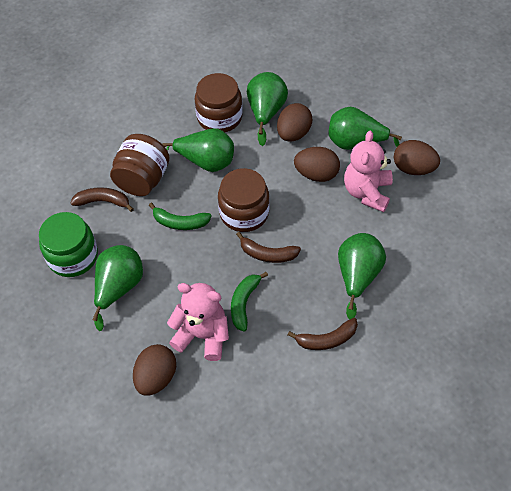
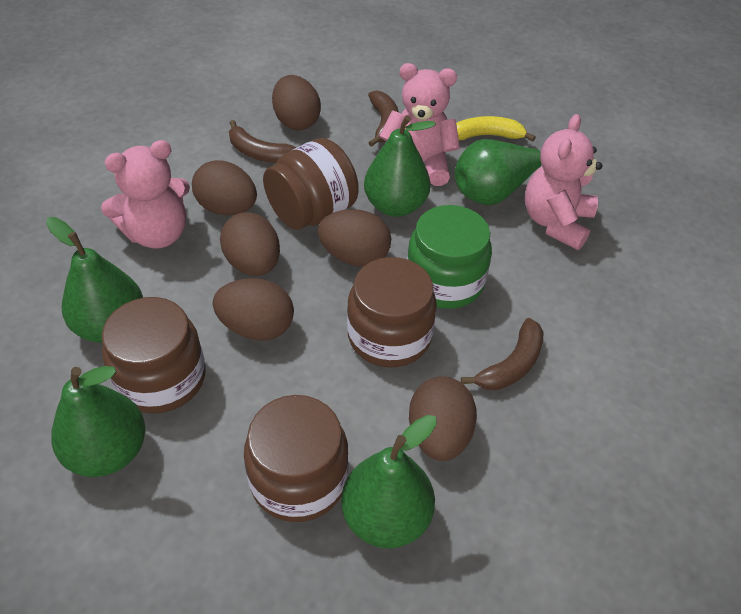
brown egg: 4 -> 6
brown jar: 3 -> 4
green banana: 2 -> 0
pink teddy bear: 2 -> 3
yellow banana: 0 -> 1

